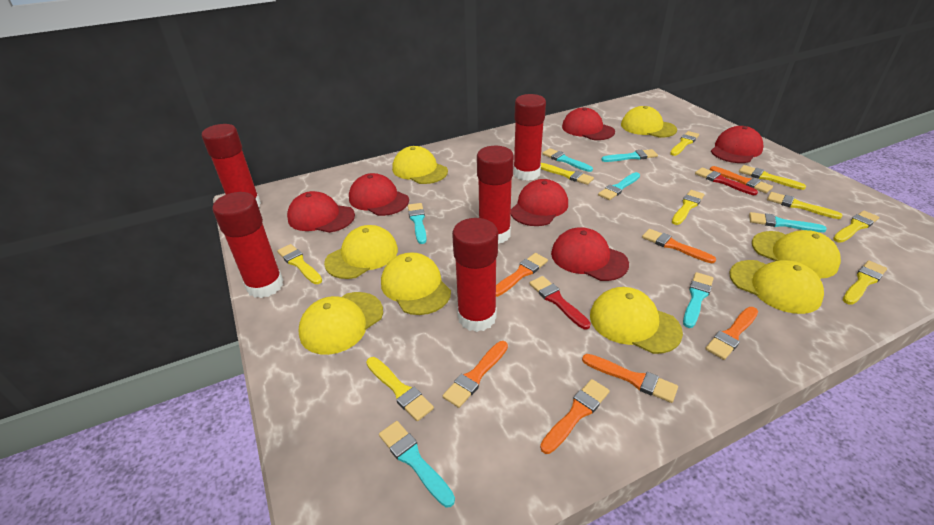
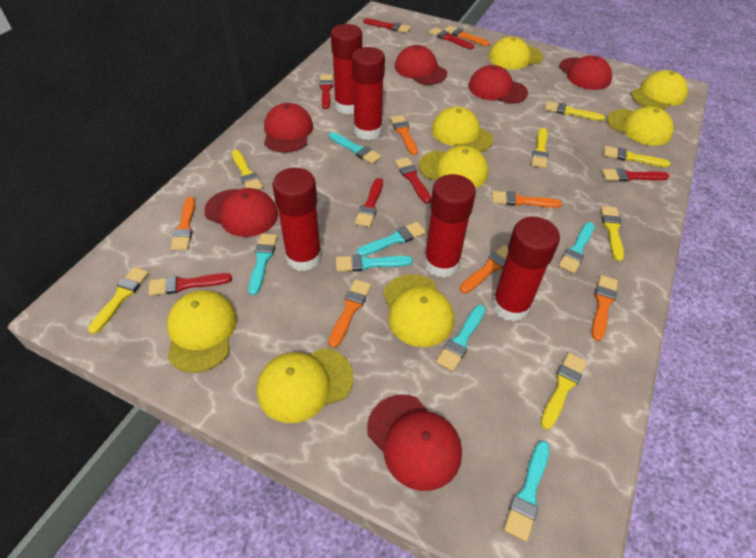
red brush: 2 -> 7
yellow brush: 9 -> 7

